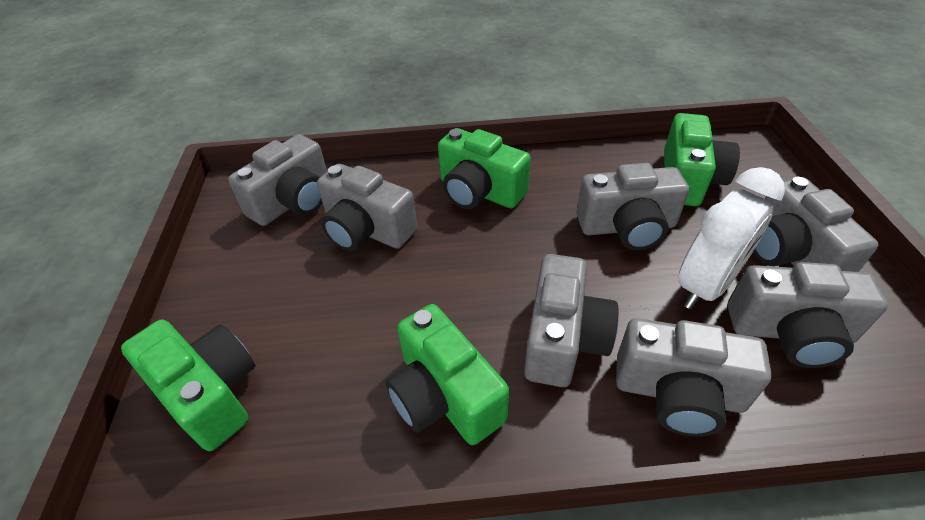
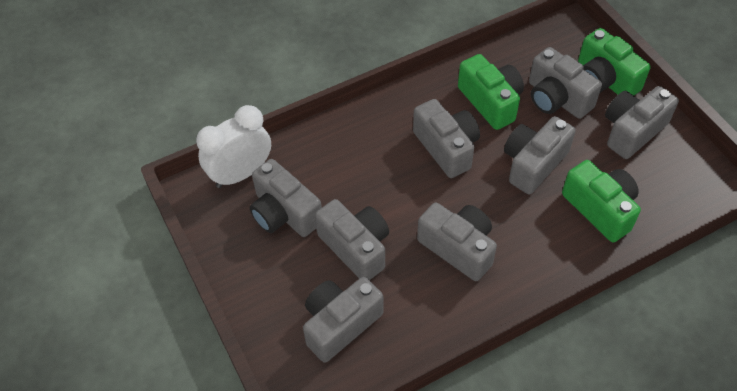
green camera: 4 -> 3
grey camera: 7 -> 8

